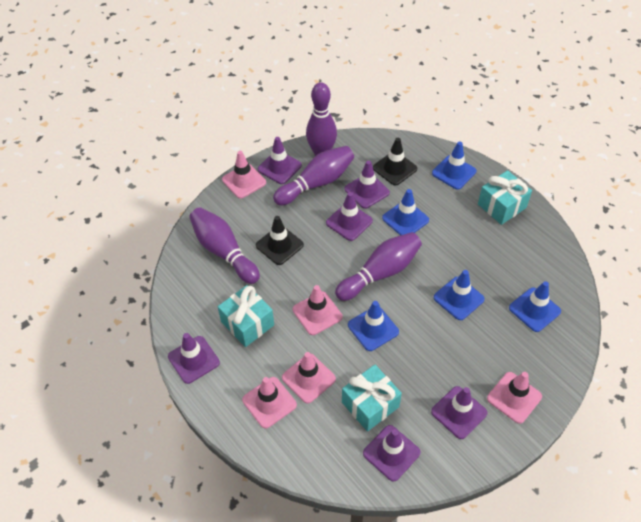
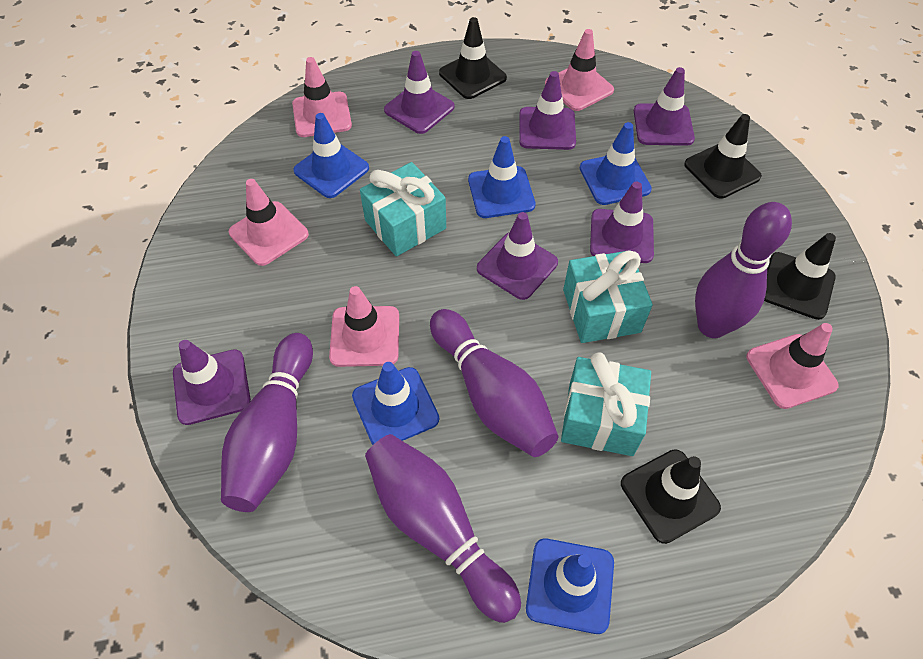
black traffic cone: 2 -> 4

